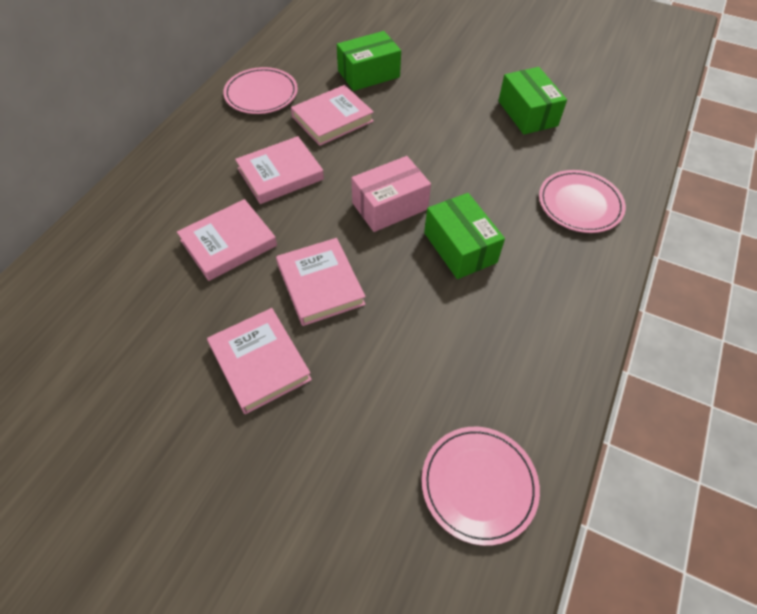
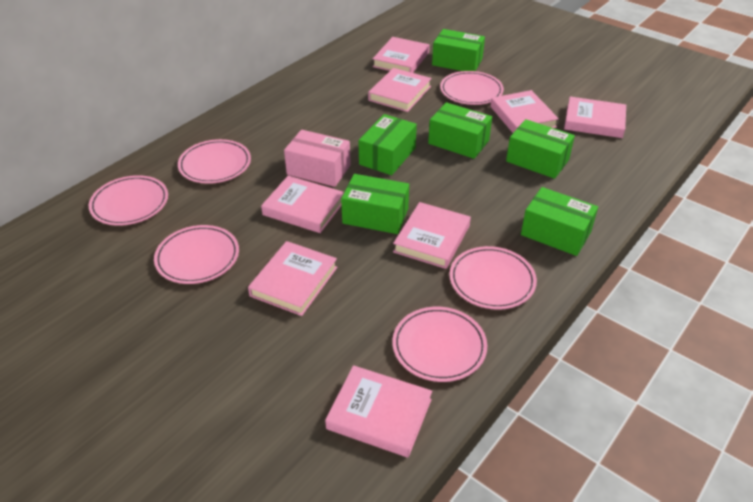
green box: 3 -> 6
pink book: 5 -> 8
pink plate: 3 -> 6

